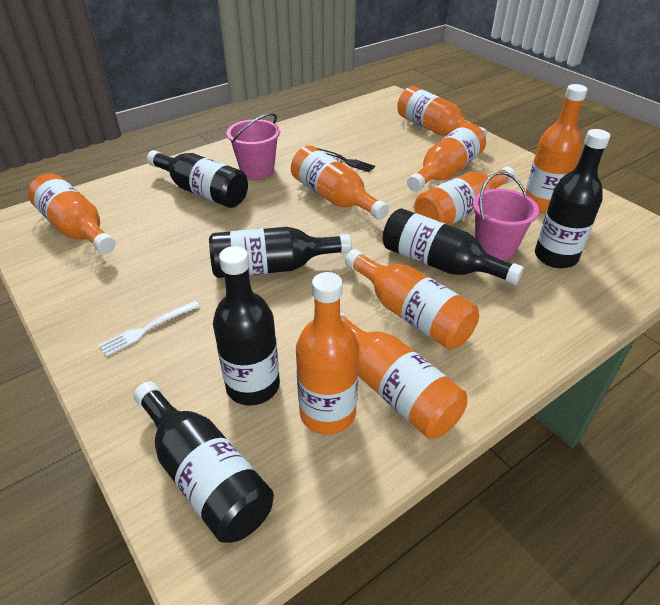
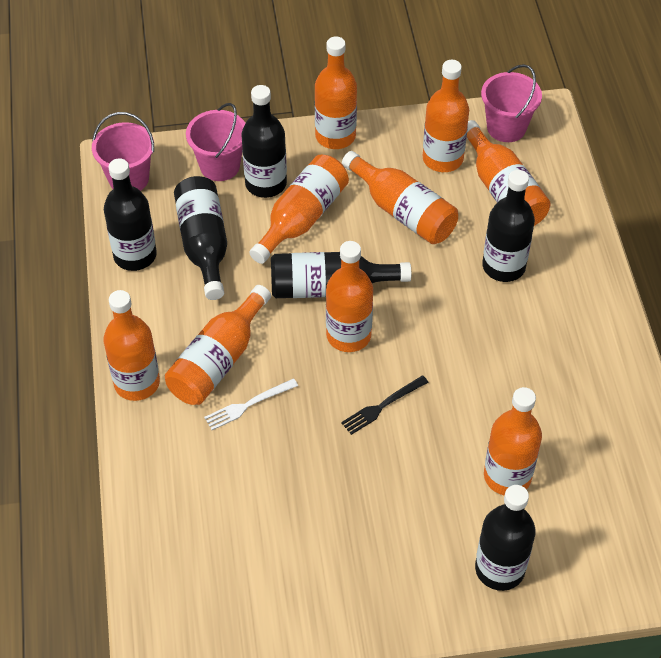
pink bucket: 2 -> 3

